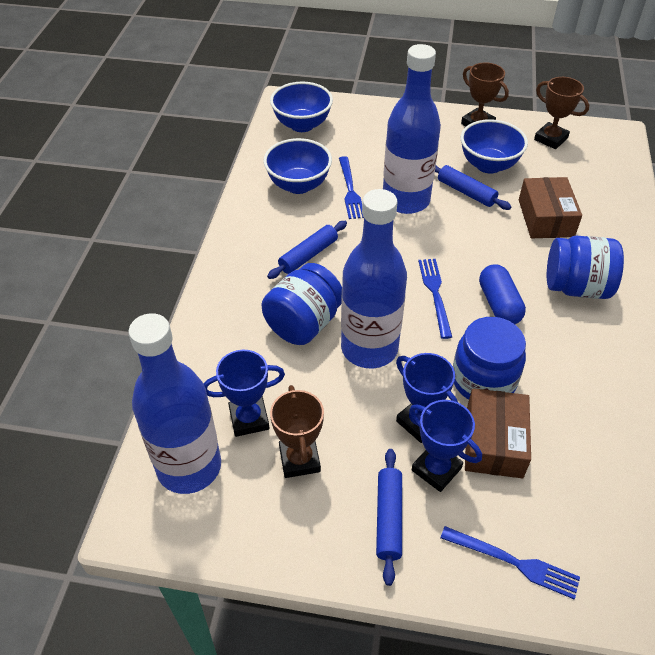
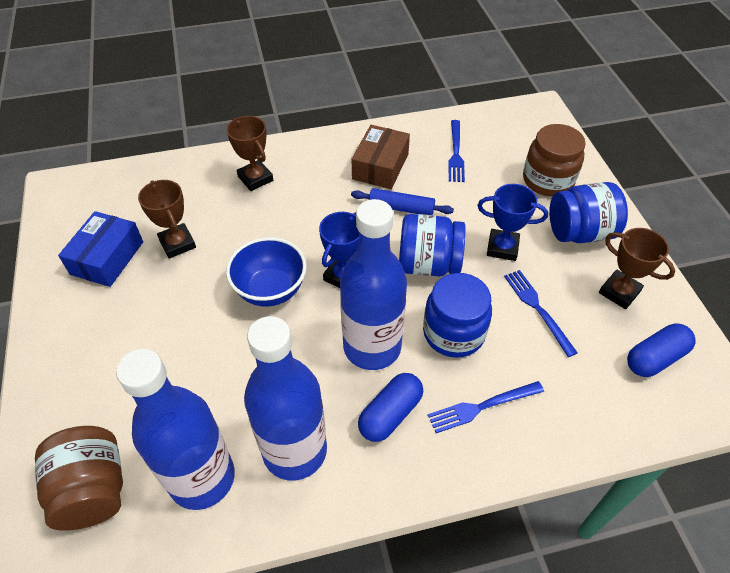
blue bowl: 3 -> 1
blue box: 0 -> 1
blue capsule: 1 -> 2
blue rolling pin: 3 -> 1
blue trophy: 3 -> 2
brown box: 2 -> 1
brown jar: 0 -> 2

